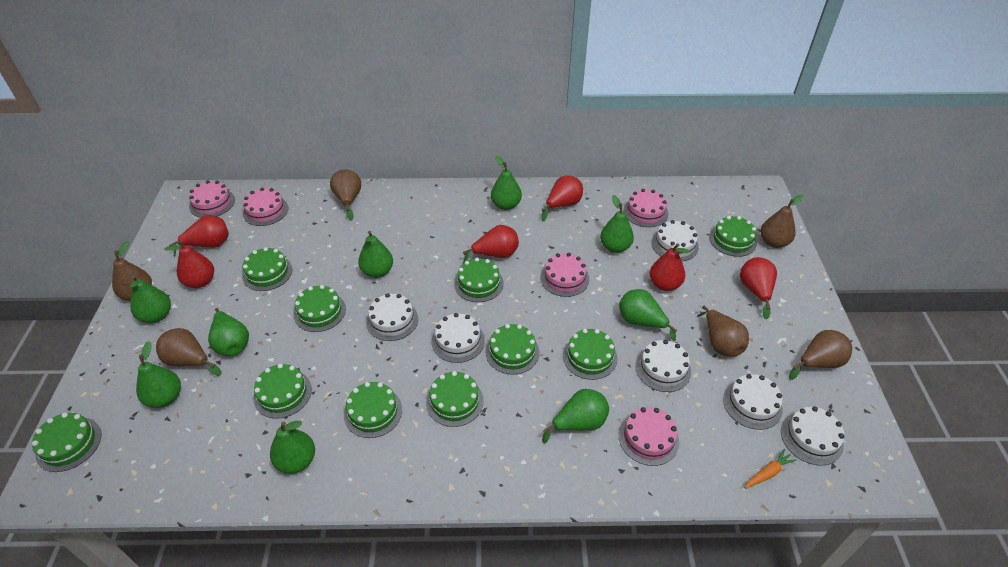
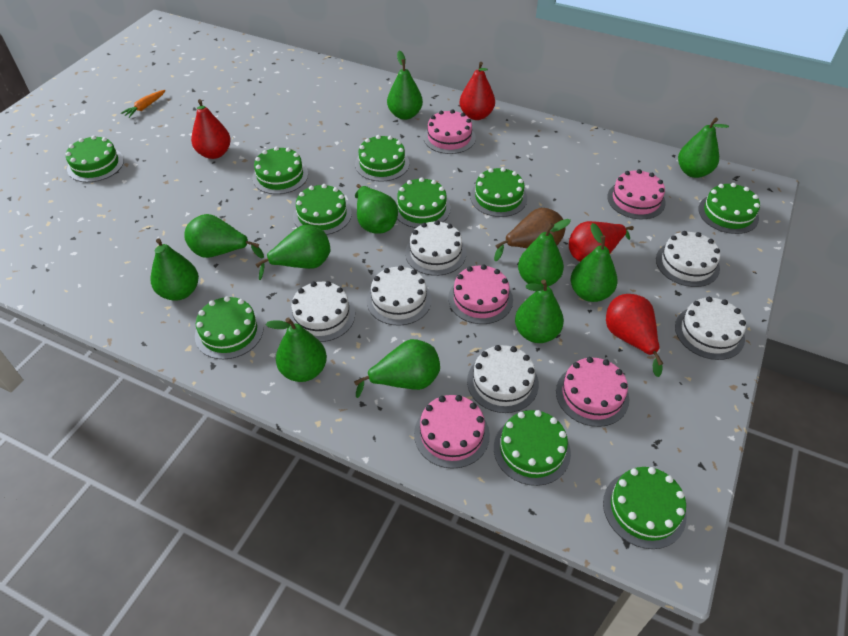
brown pear: 6 -> 1
green pear: 9 -> 11
red pear: 6 -> 4

